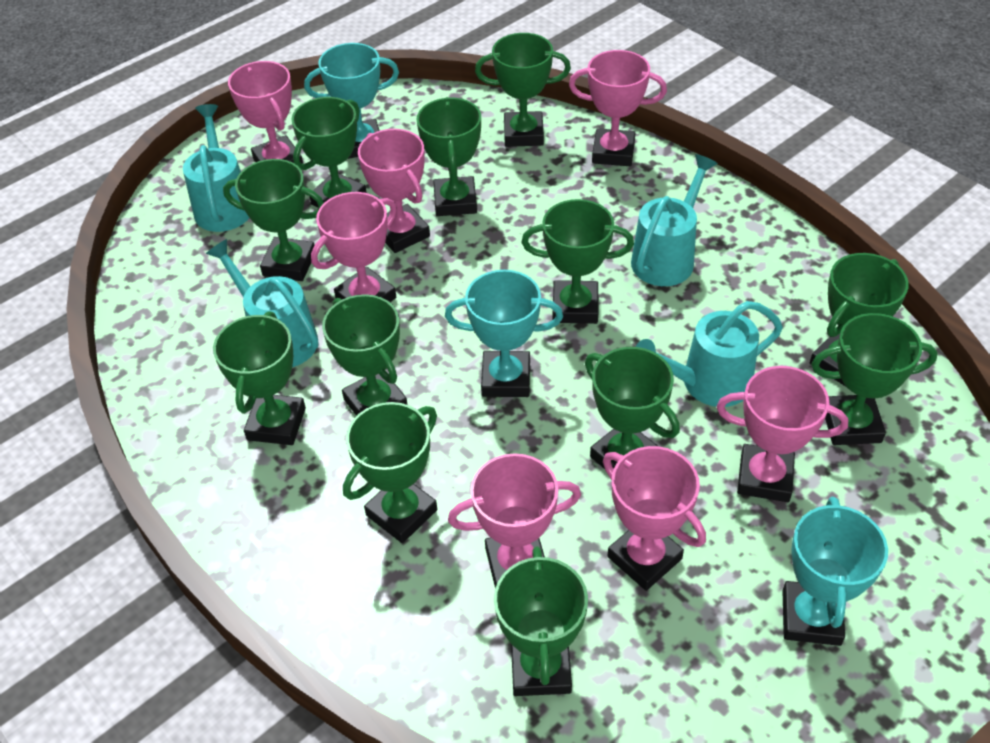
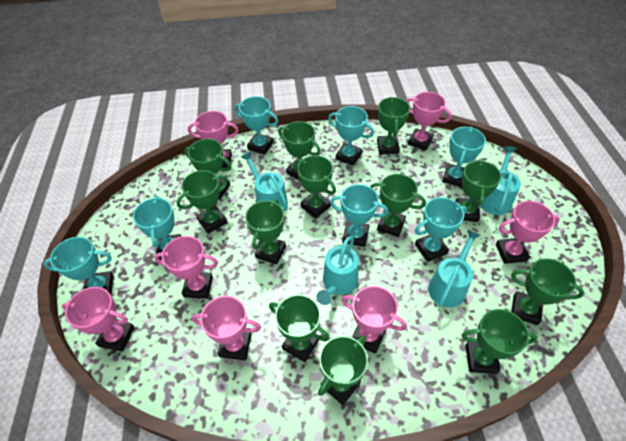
turquoise trophy: 3 -> 7

